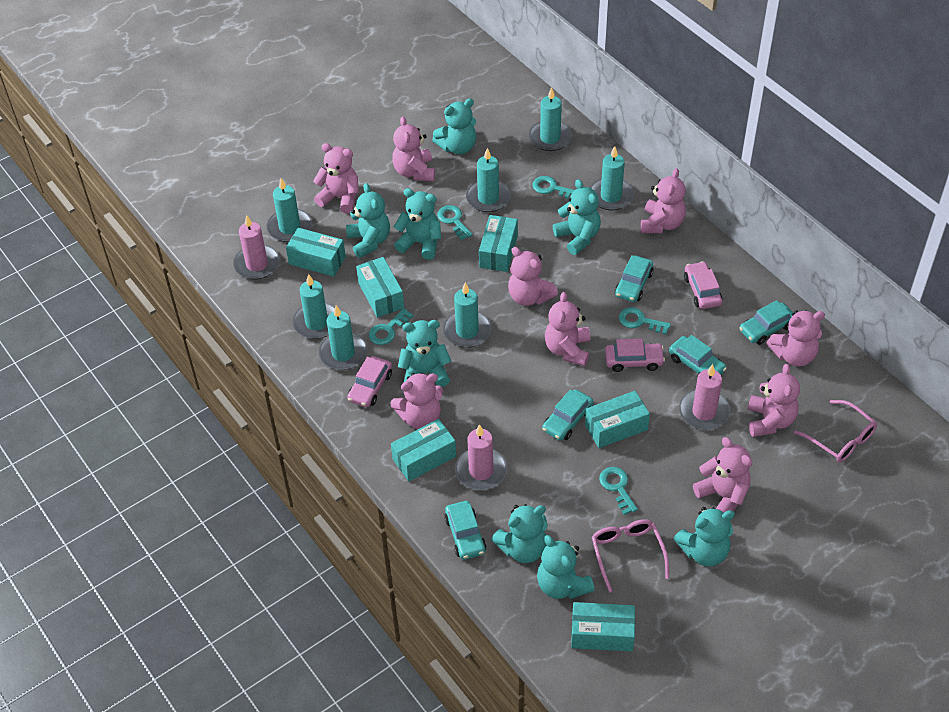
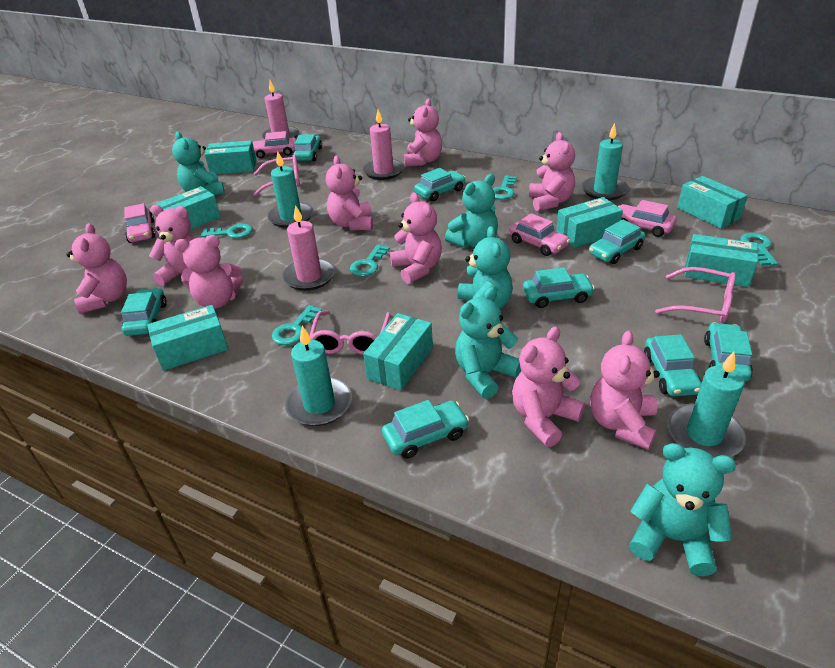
pink car: 3 -> 4
pink glasses: 2 -> 3
turquoise box: 6 -> 7
turquoise candle: 7 -> 4
turquoise car: 5 -> 8
turquoise teddy bear: 8 -> 5

